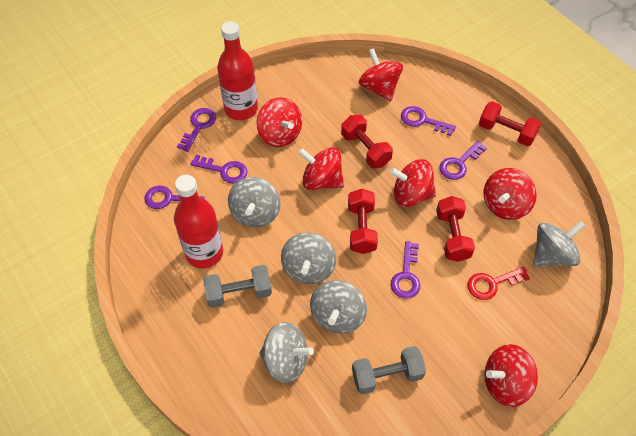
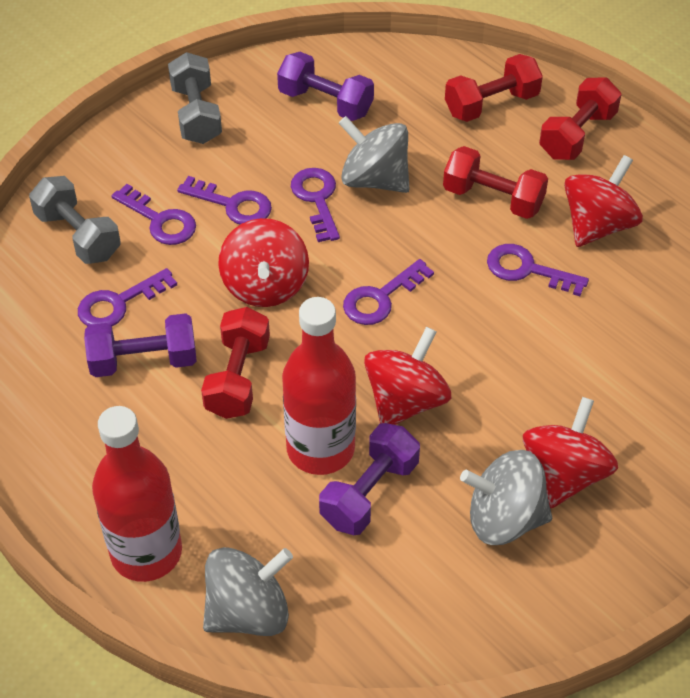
grey spinning top: 5 -> 3
purple dumbbell: 0 -> 3
red key: 1 -> 0
red spinning top: 6 -> 4

